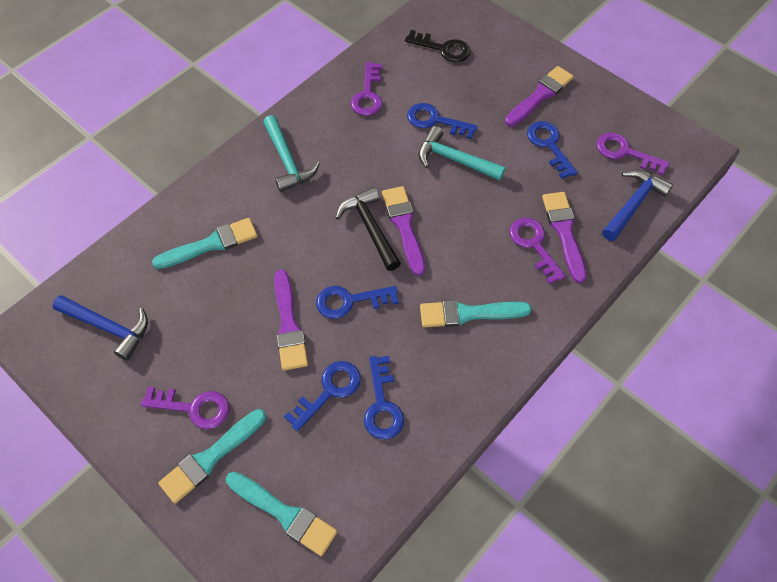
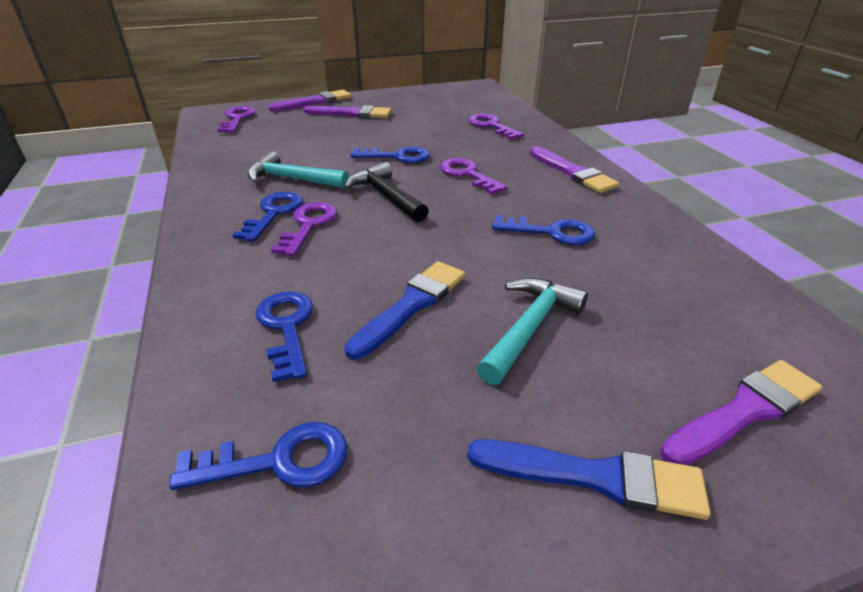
black key: 1 -> 0
blue brush: 0 -> 2
blue hammer: 2 -> 0
turquoise brush: 4 -> 0

